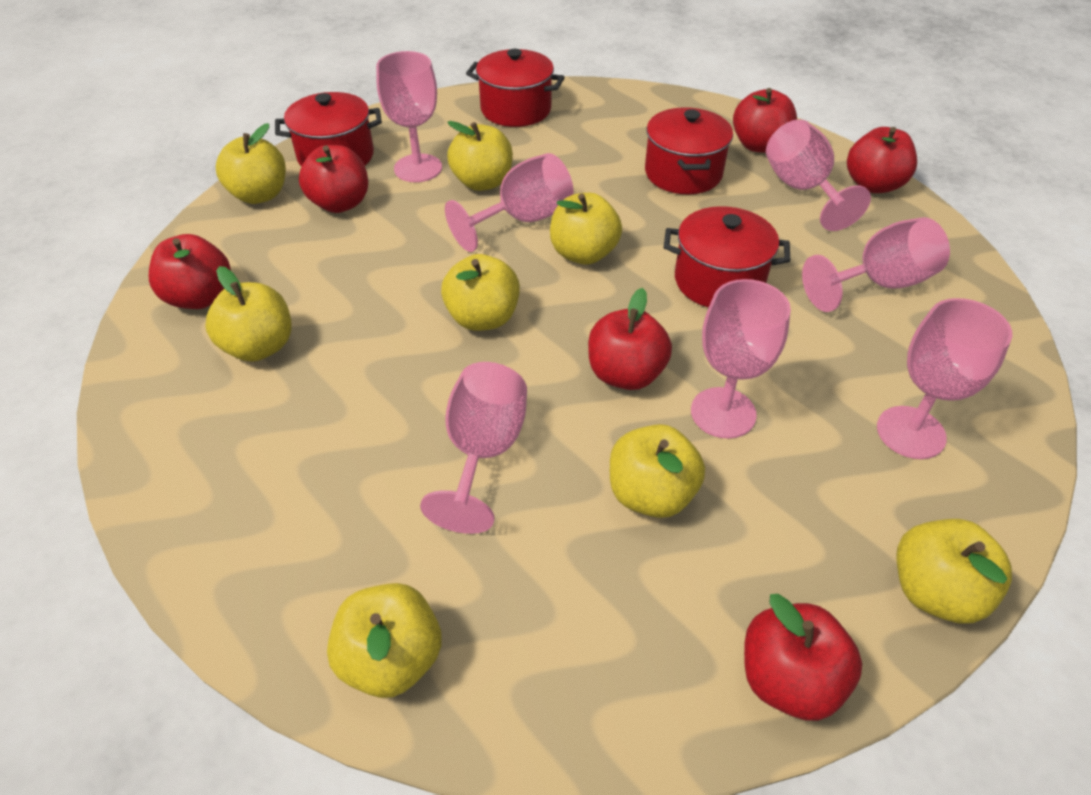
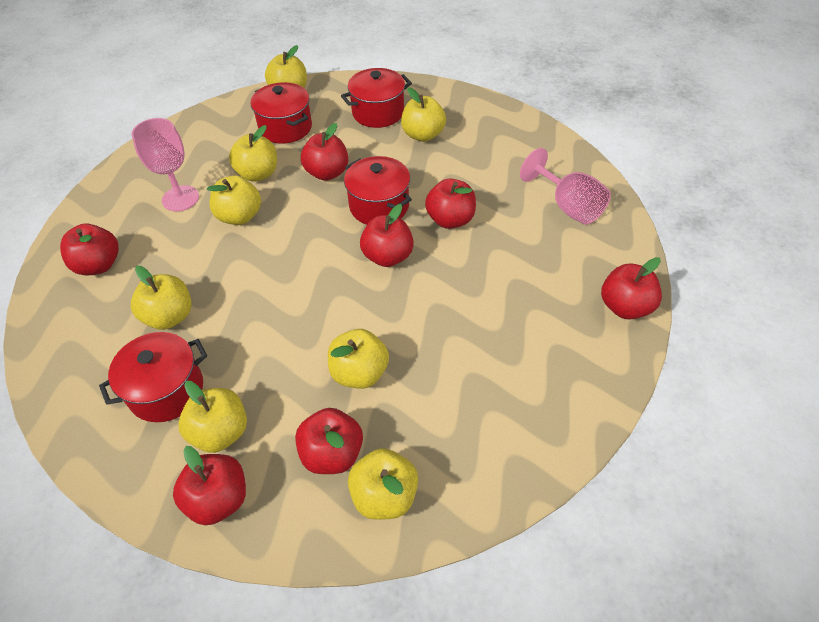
pink goblet: 7 -> 2
red apple: 6 -> 7

